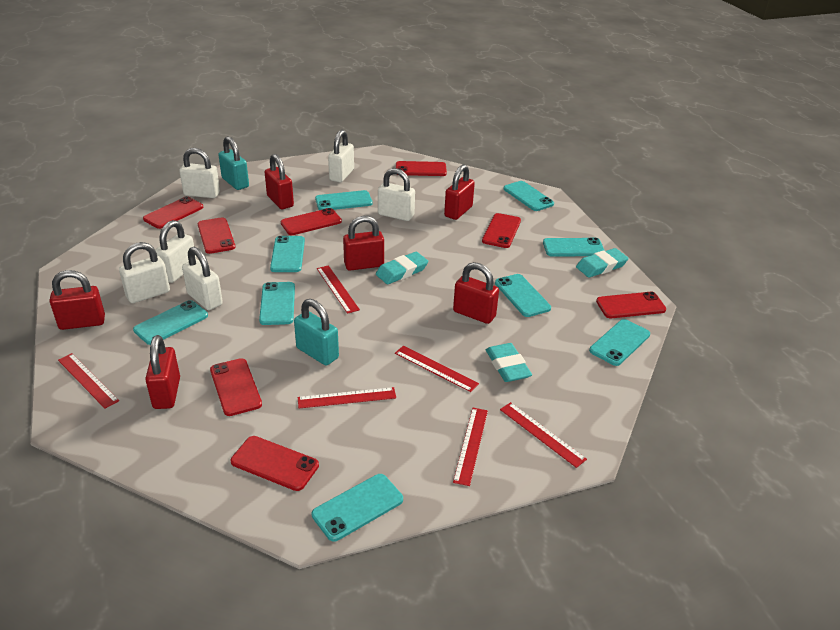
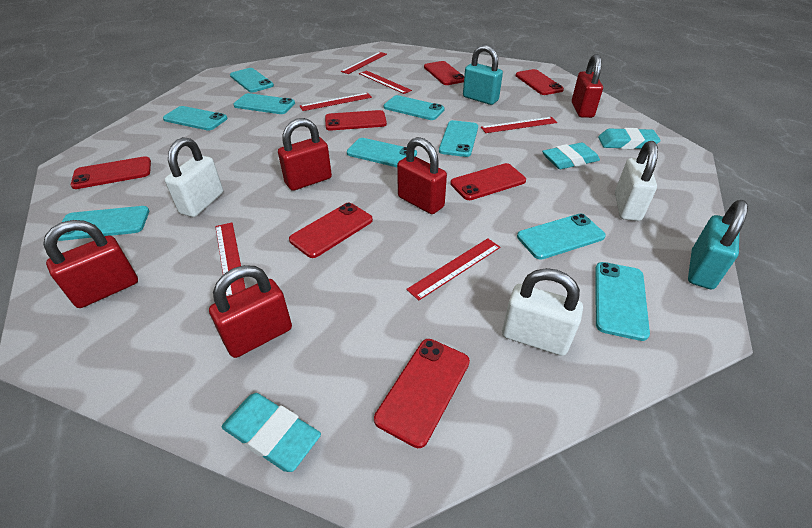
red padlock: 6 -> 5
red phone: 8 -> 7
white padlock: 6 -> 3

